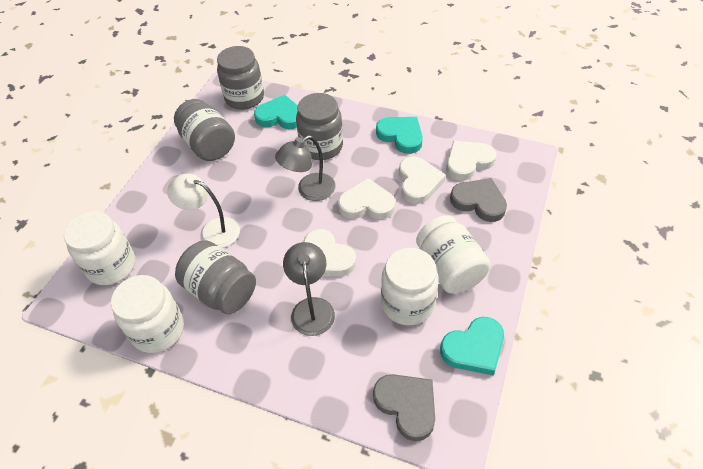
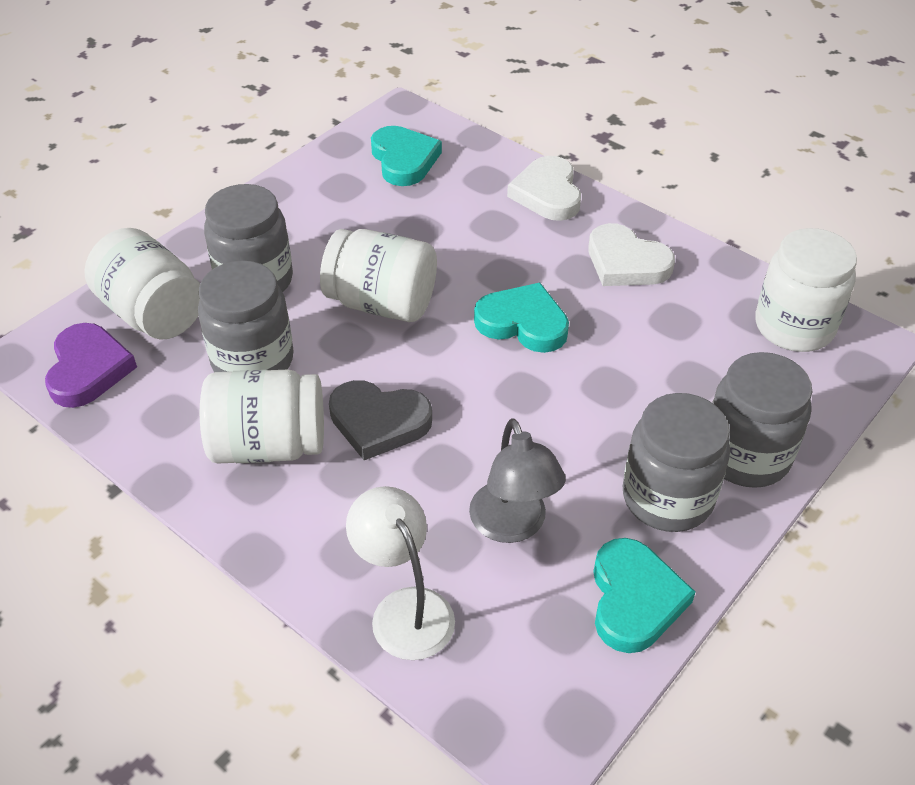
grey heart: 2 -> 1
grey lamp: 2 -> 1
purple heart: 0 -> 1
white heart: 4 -> 2

